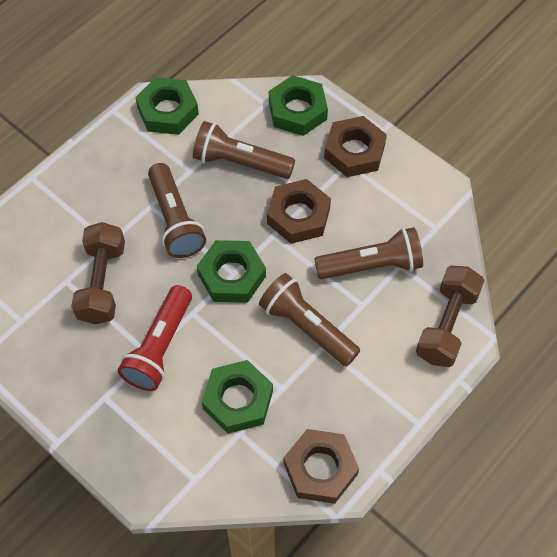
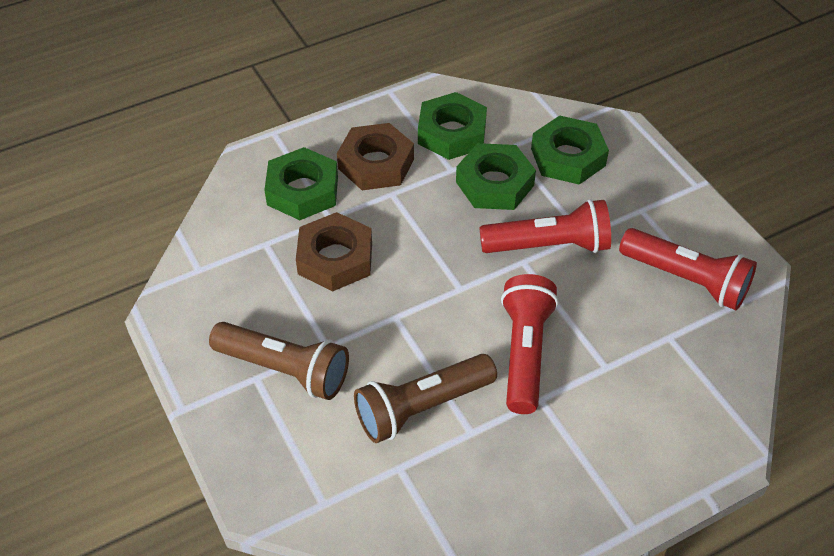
brown dumbbell: 2 -> 0
brown flashlight: 4 -> 2
brown nut: 3 -> 2
red flashlight: 1 -> 3

